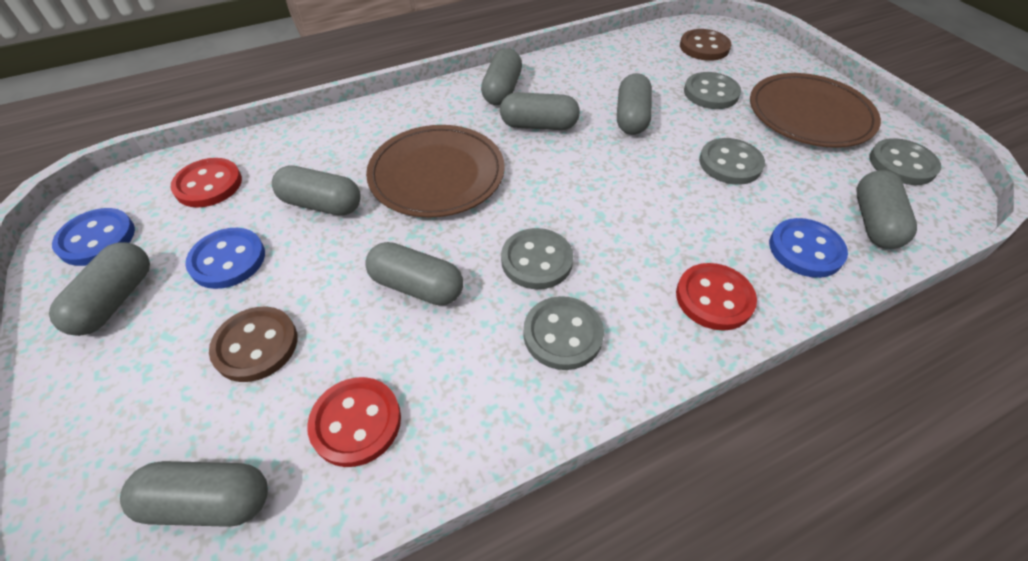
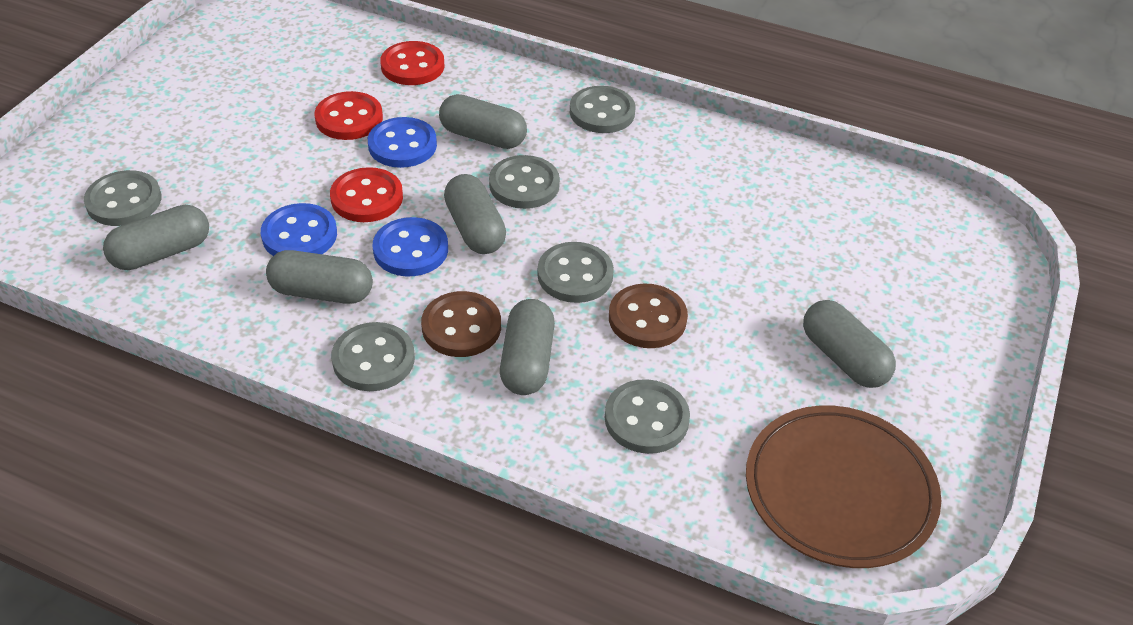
brown plate: 2 -> 1
grey button: 5 -> 6
grey capsule: 8 -> 6

